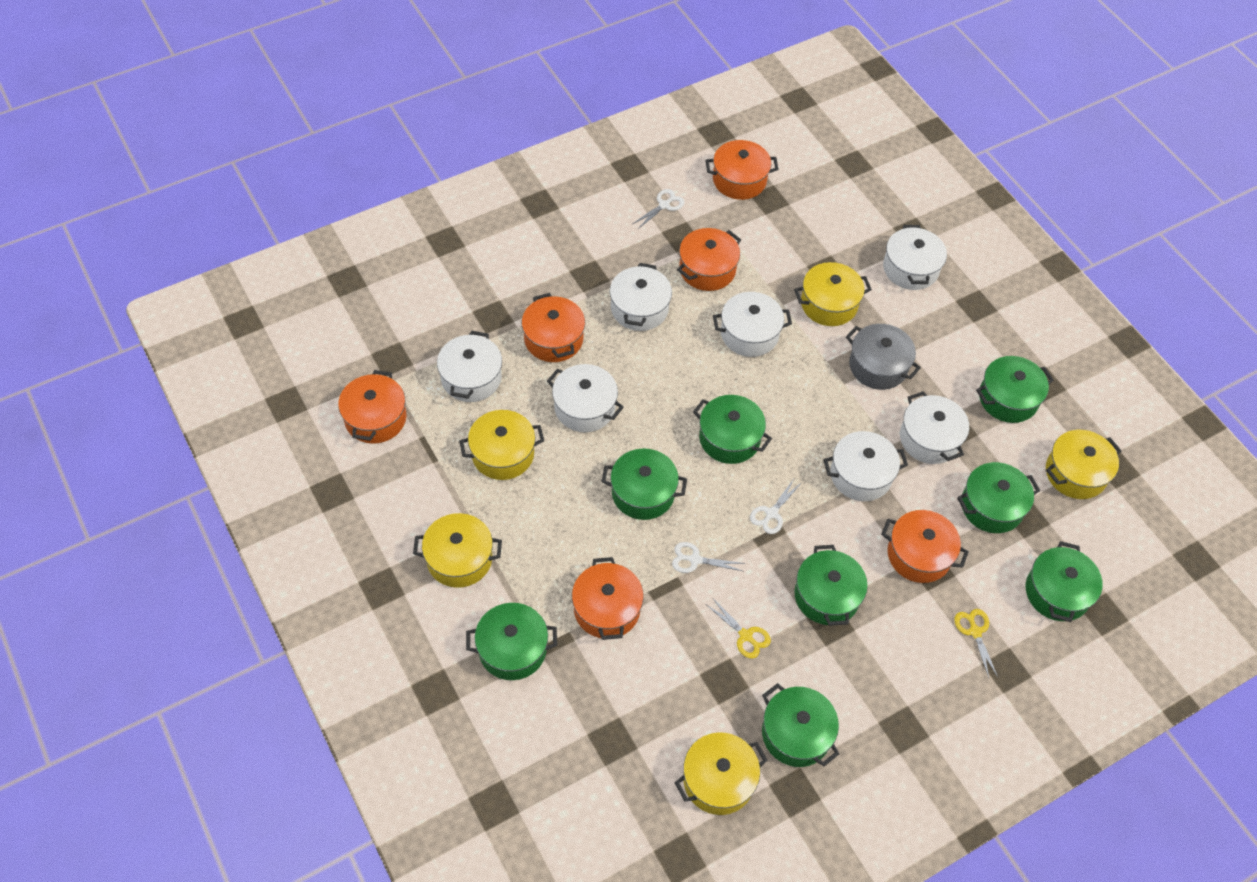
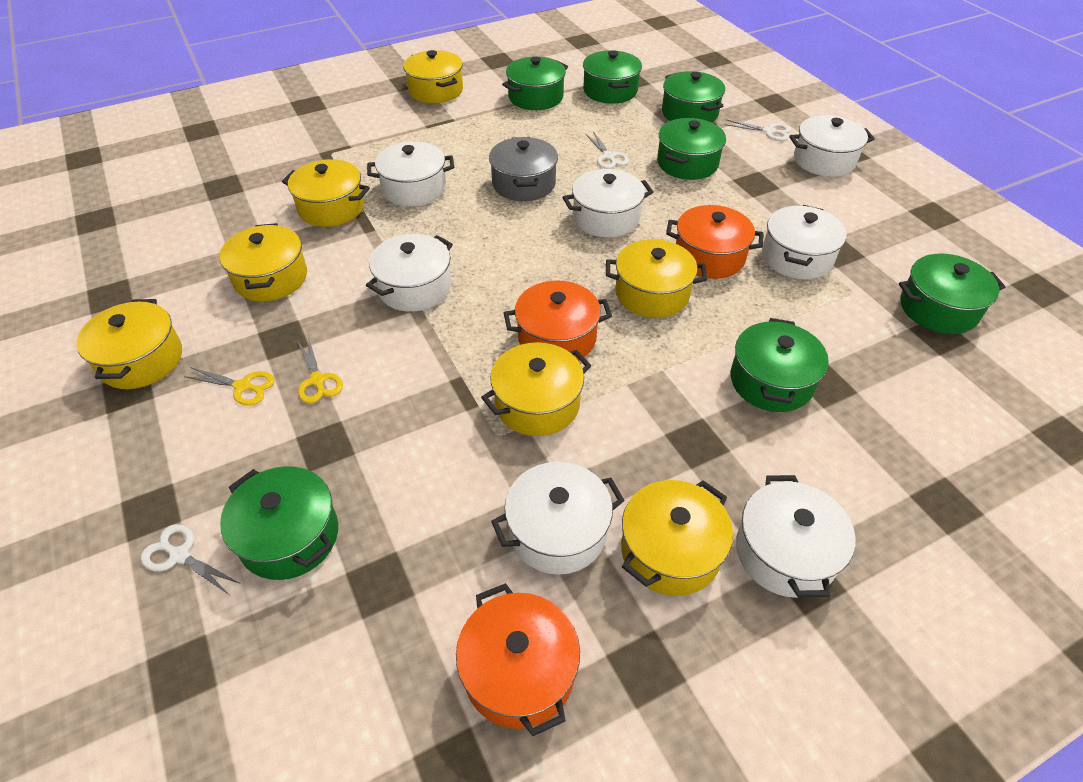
green pot: 8 -> 7
orange pot: 6 -> 3
yellow pot: 5 -> 7

